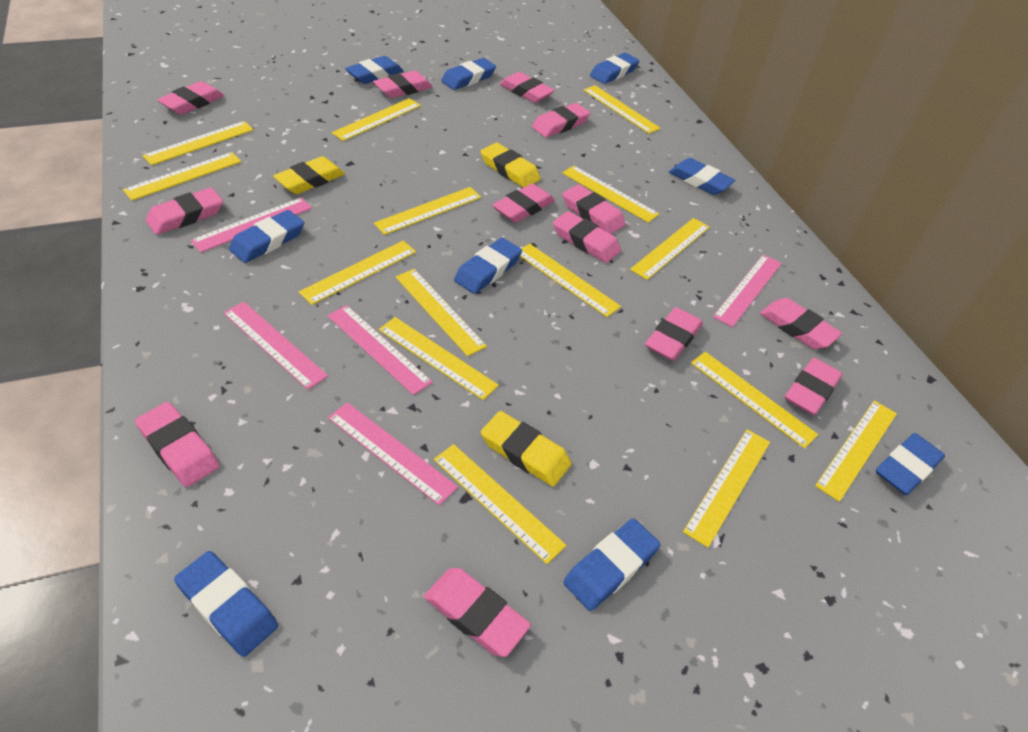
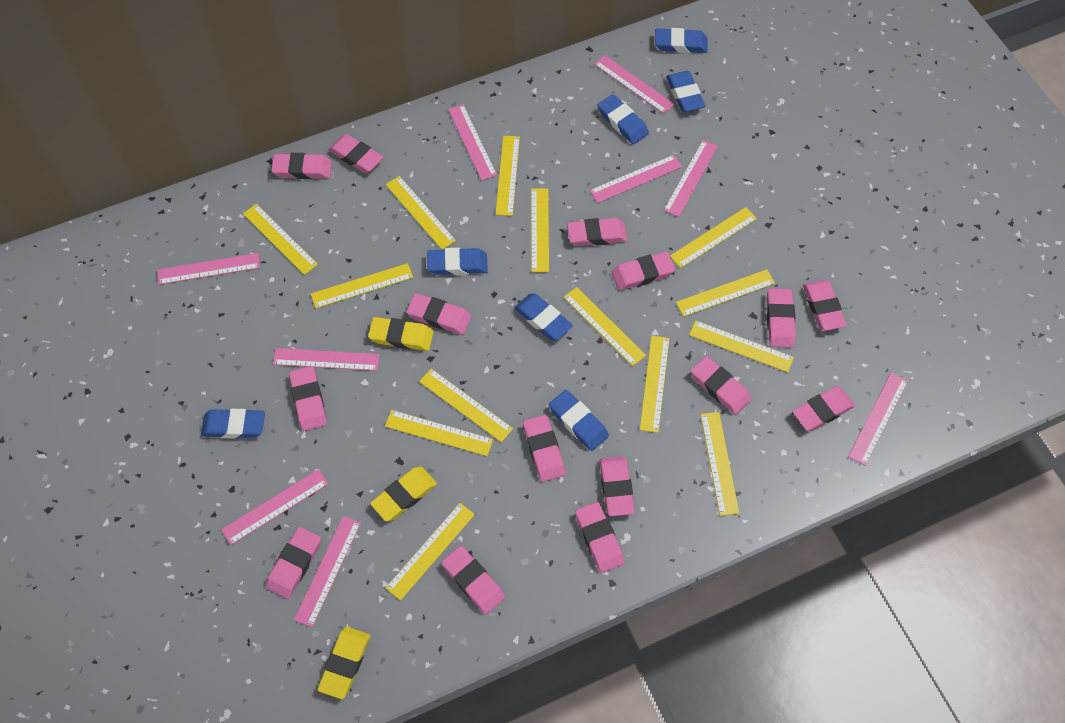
blue eraser: 9 -> 7
pink eraser: 13 -> 15
pink ruler: 5 -> 9
yellow ruler: 15 -> 14

